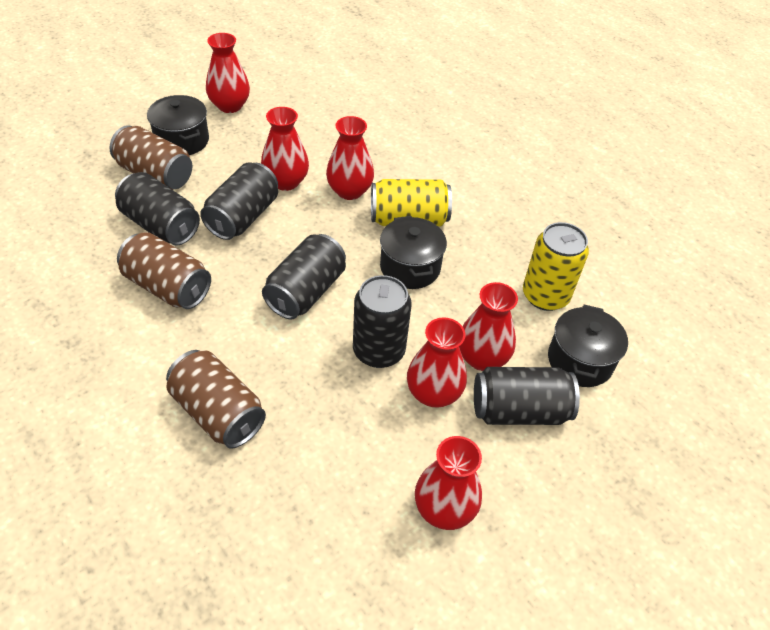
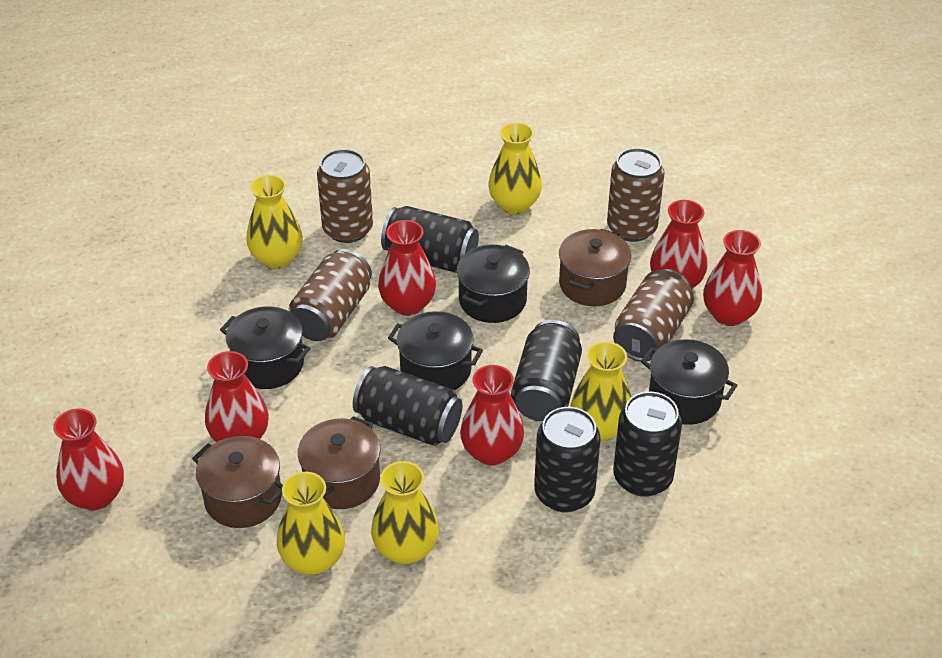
black pot: 3 -> 4
brown can: 3 -> 4
brown pot: 0 -> 3
yellow can: 2 -> 0
yellow vase: 0 -> 5

